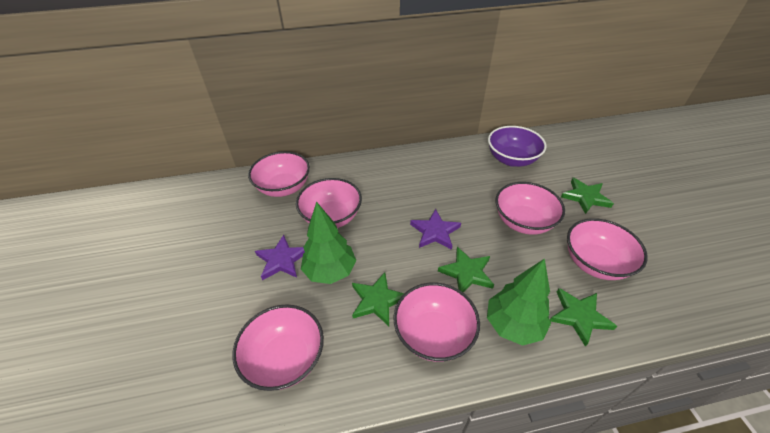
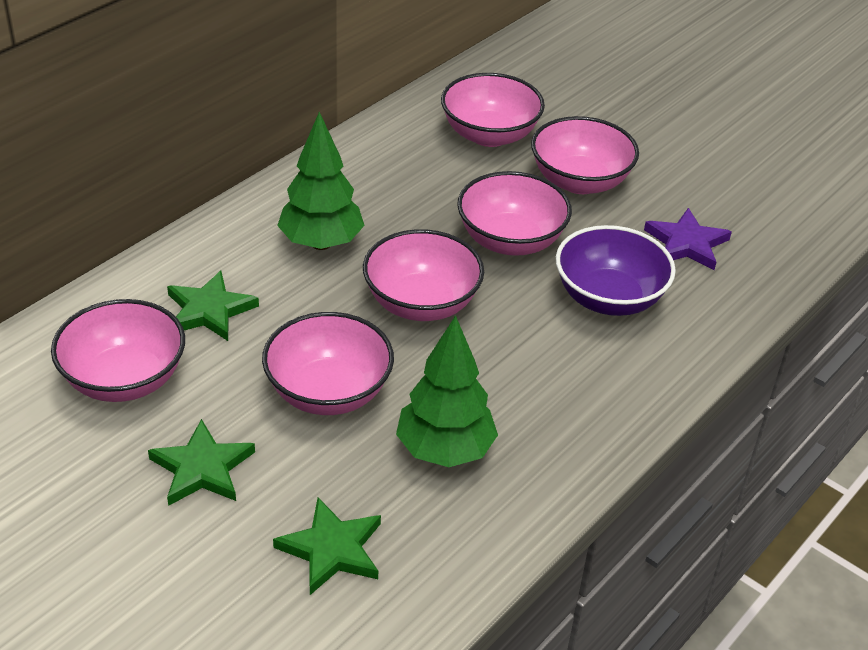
green star: 4 -> 3
purple star: 2 -> 1

